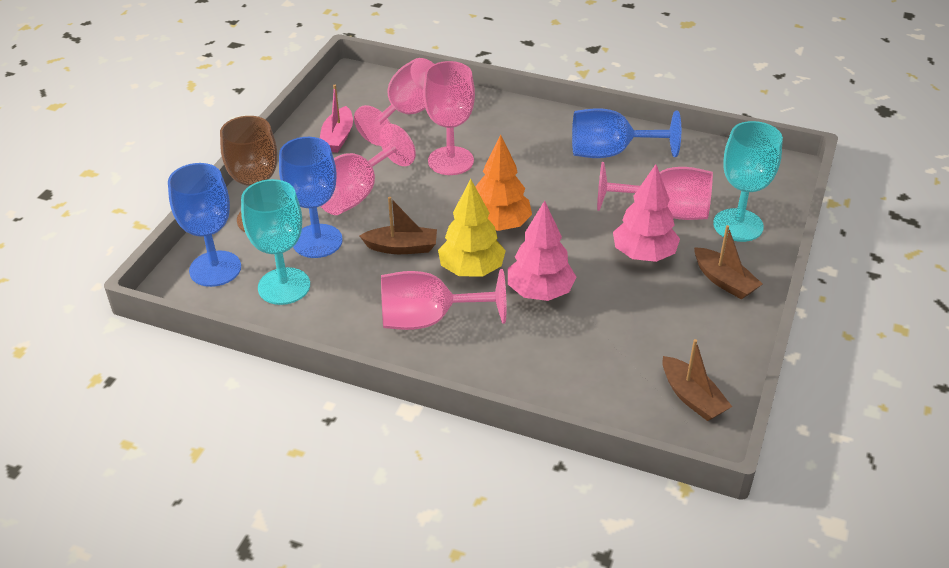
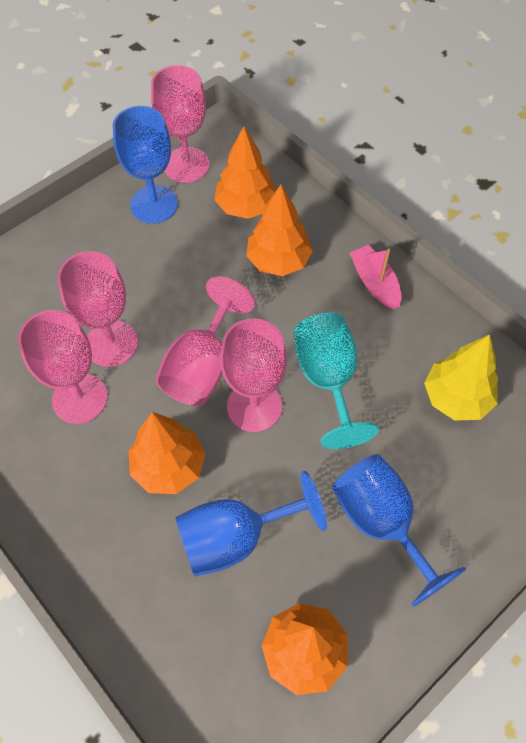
brown boat: 3 -> 0
brown goblet: 1 -> 0
orange tree: 1 -> 4
pink tree: 2 -> 0
turquoise goblet: 2 -> 1

